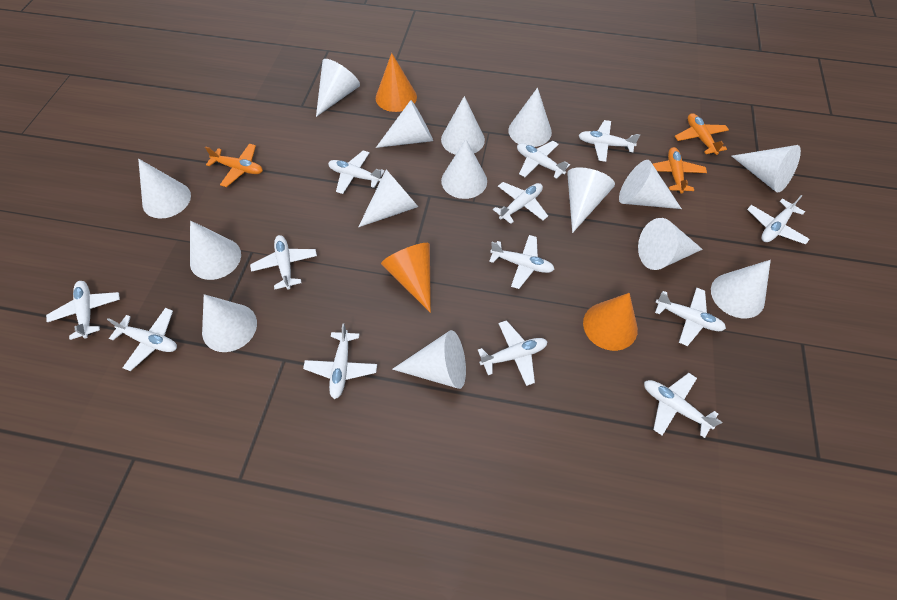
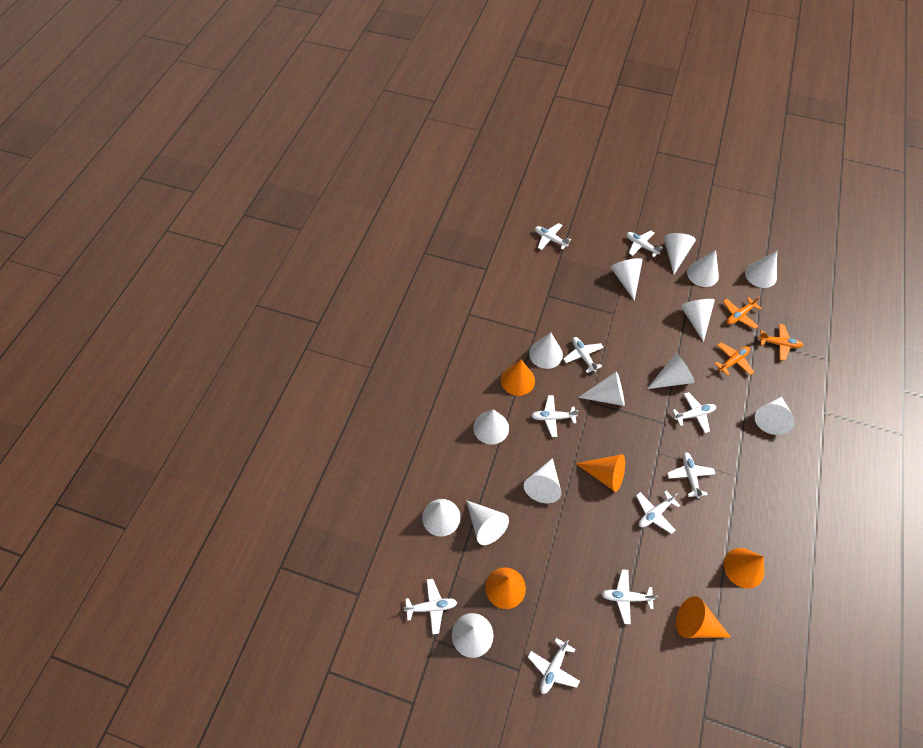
orange cone: 3 -> 5
white cone: 15 -> 14
white plane: 13 -> 10

